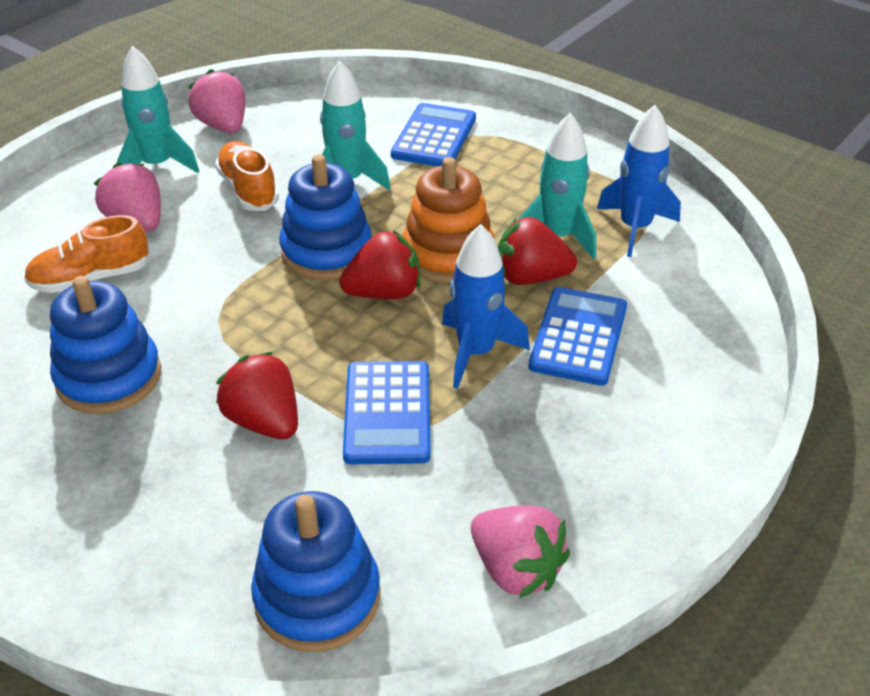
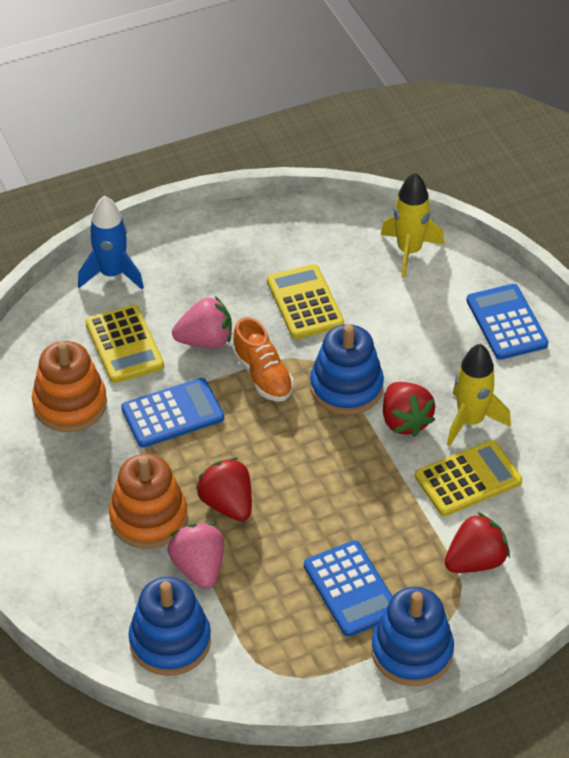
blue rocket: 2 -> 1
orange shoe: 2 -> 1
orange stacking toy: 1 -> 2
pink strawberry: 3 -> 2
turquoise rocket: 3 -> 0
yellow calculator: 0 -> 3
yellow rocket: 0 -> 2

